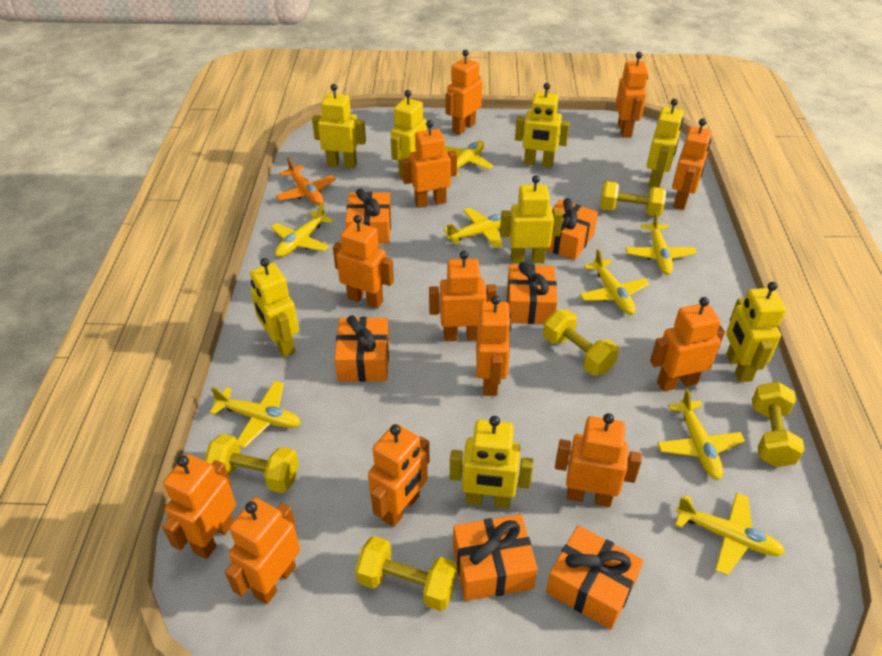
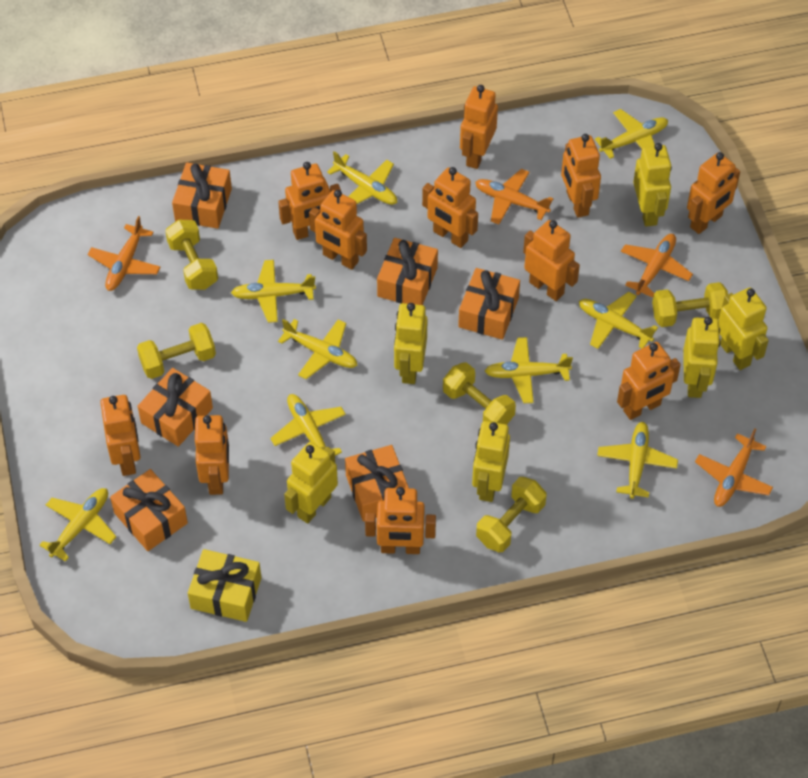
orange plane: 1 -> 4
orange robot: 12 -> 11
yellow gift: 0 -> 1
yellow plane: 8 -> 9
yellow robot: 8 -> 6

